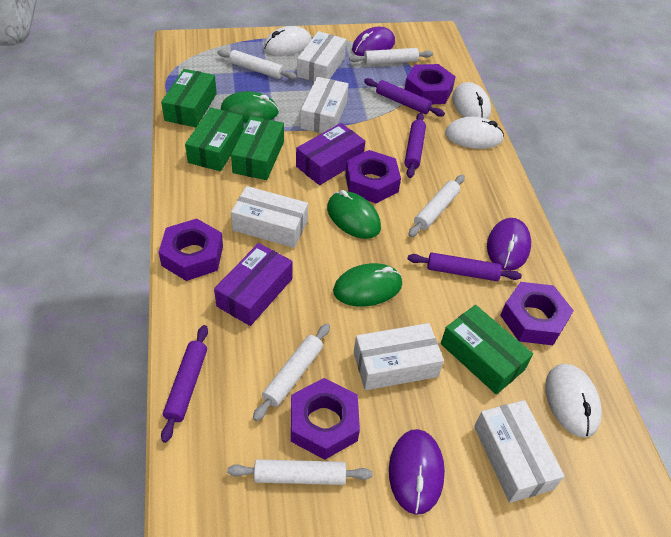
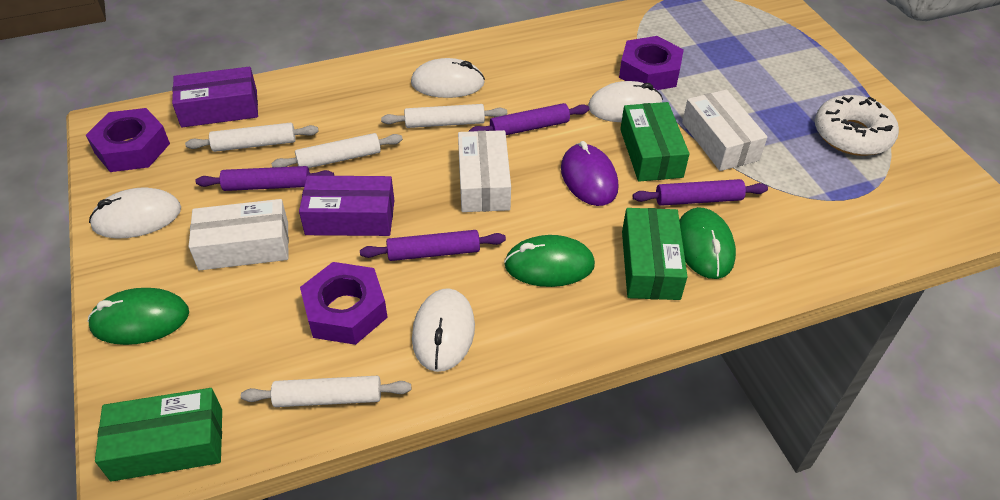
green box: 4 -> 3
purple mouse: 3 -> 1
purple nut: 5 -> 3
white box: 5 -> 3
white donut: 0 -> 1
white rolling pin: 5 -> 4

